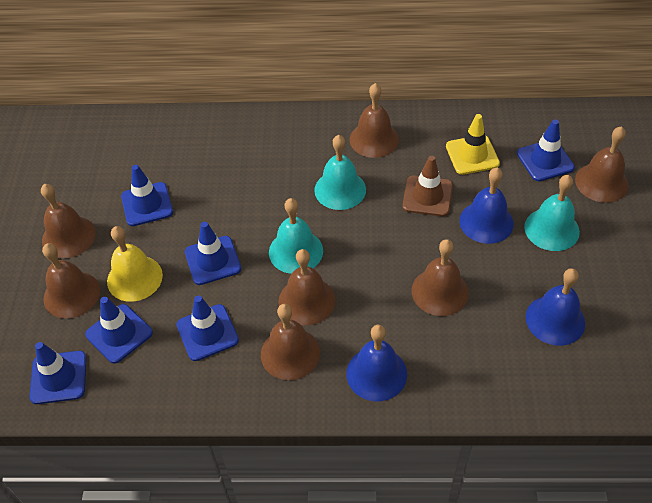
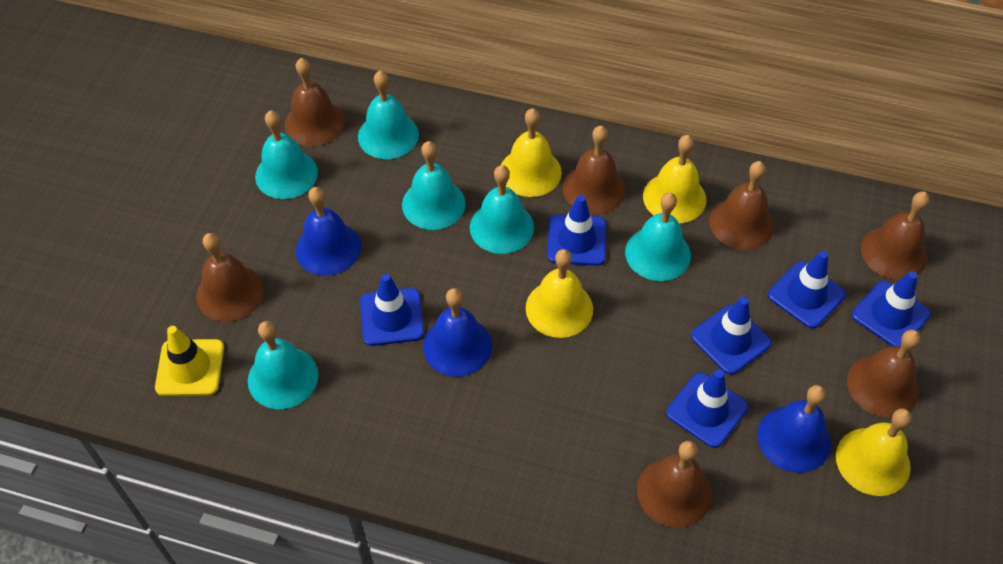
brown traffic cone: 1 -> 0
turquoise bell: 3 -> 6
yellow bell: 1 -> 4

